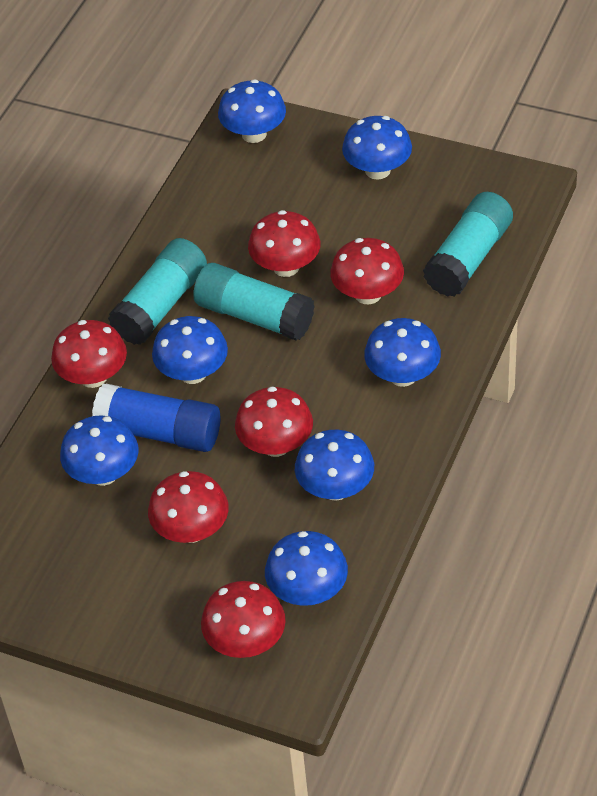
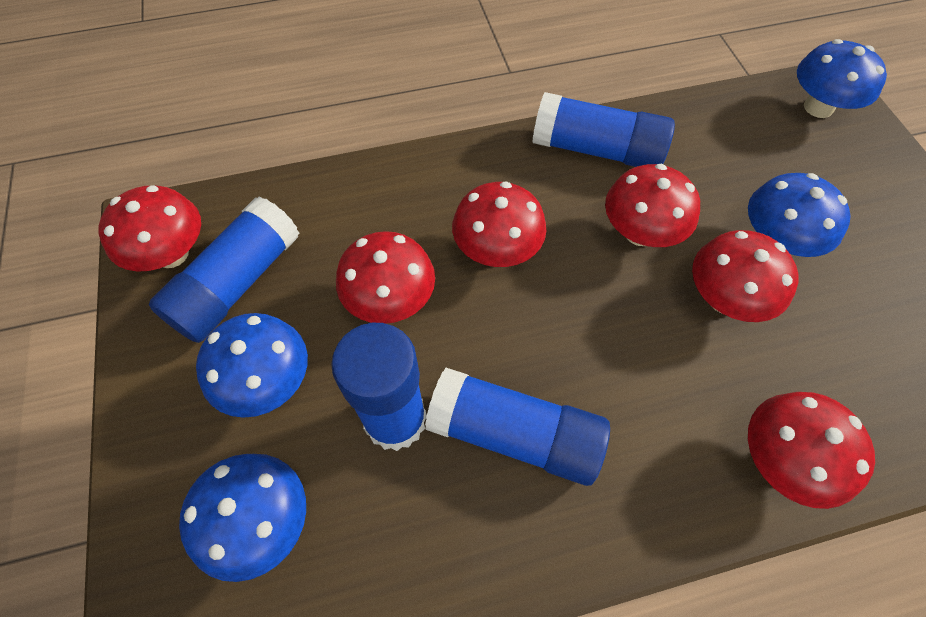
blue glue stick: 1 -> 4
blue mushroom: 7 -> 4
turquoise glue stick: 3 -> 0

